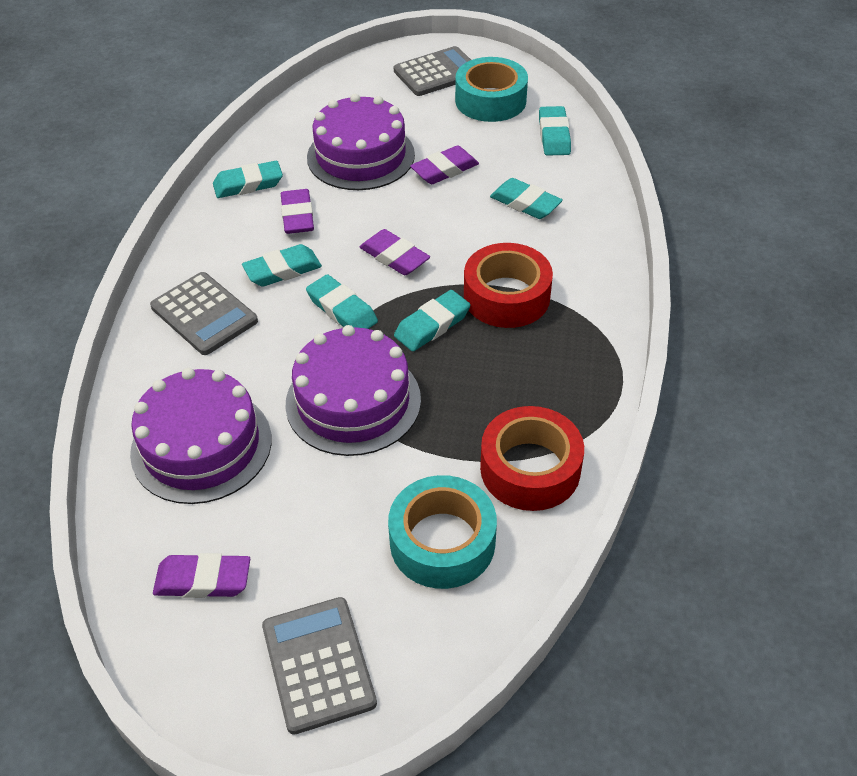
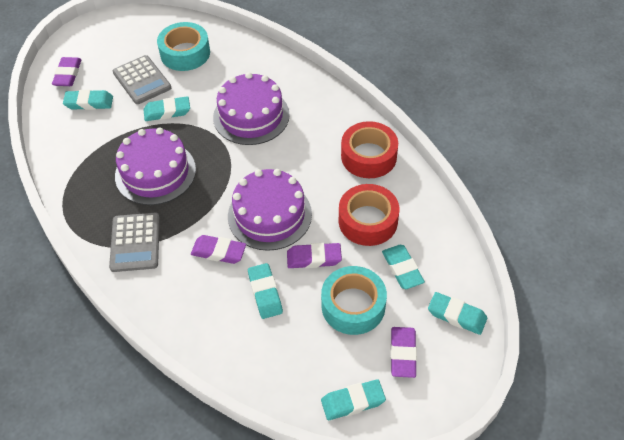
grey calculator: 3 -> 2

